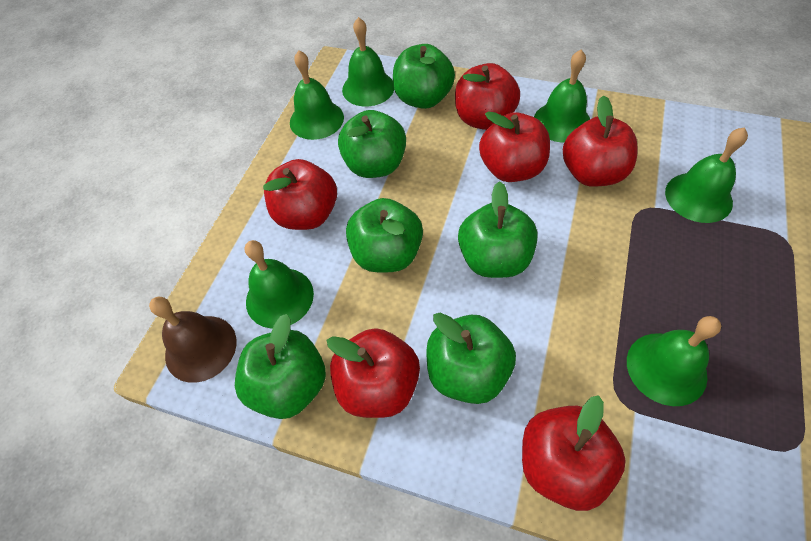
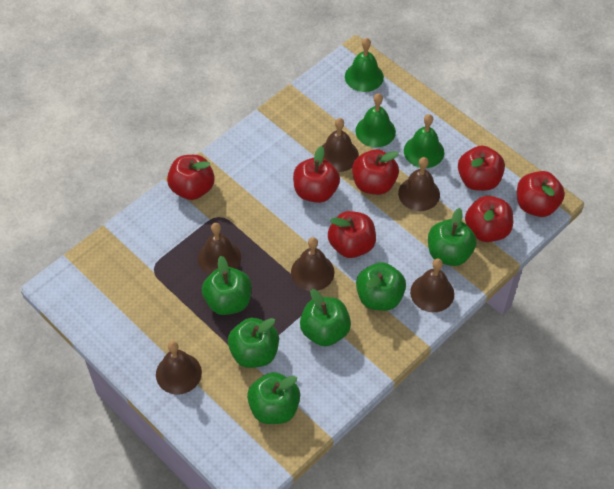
brown bell: 1 -> 6
green bell: 6 -> 3
red apple: 6 -> 7

